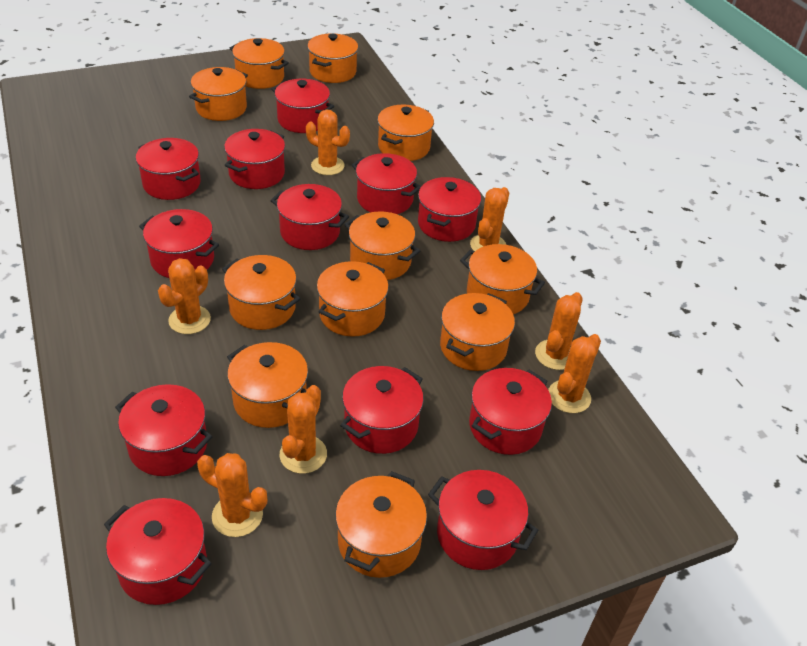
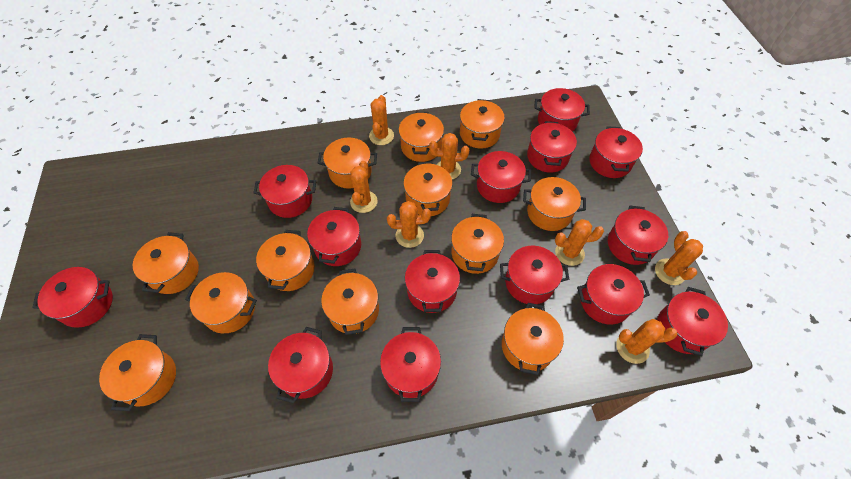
orange pot: 11 -> 12
red pot: 12 -> 14

